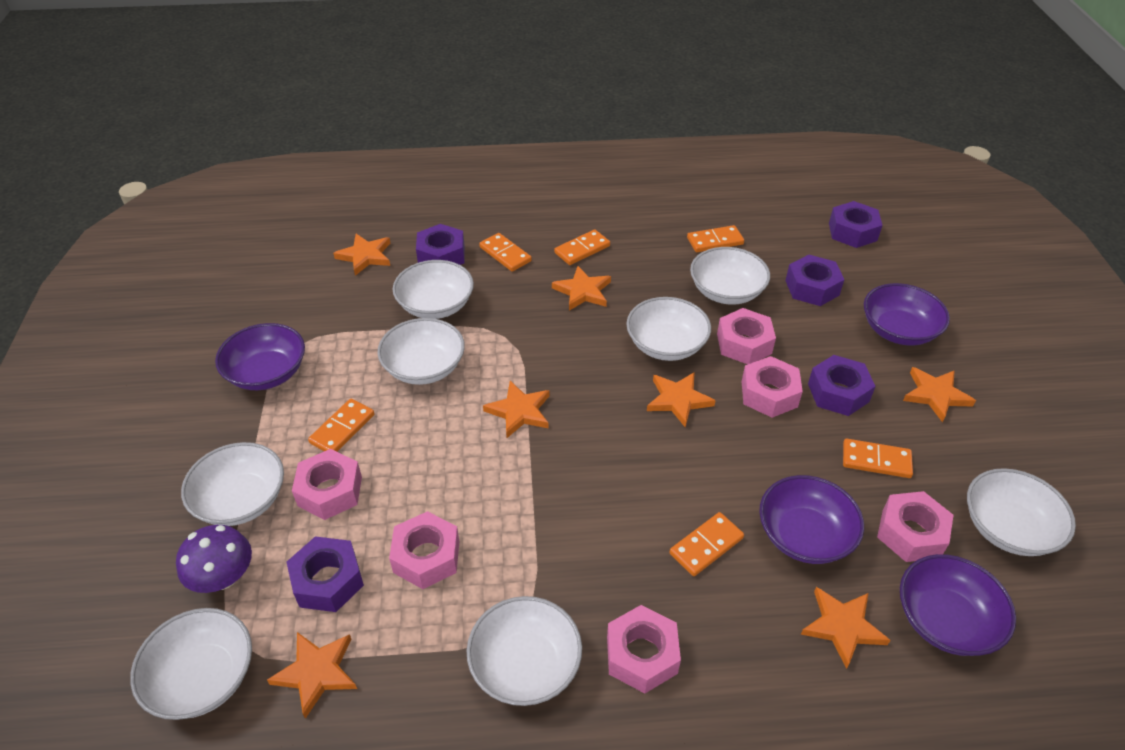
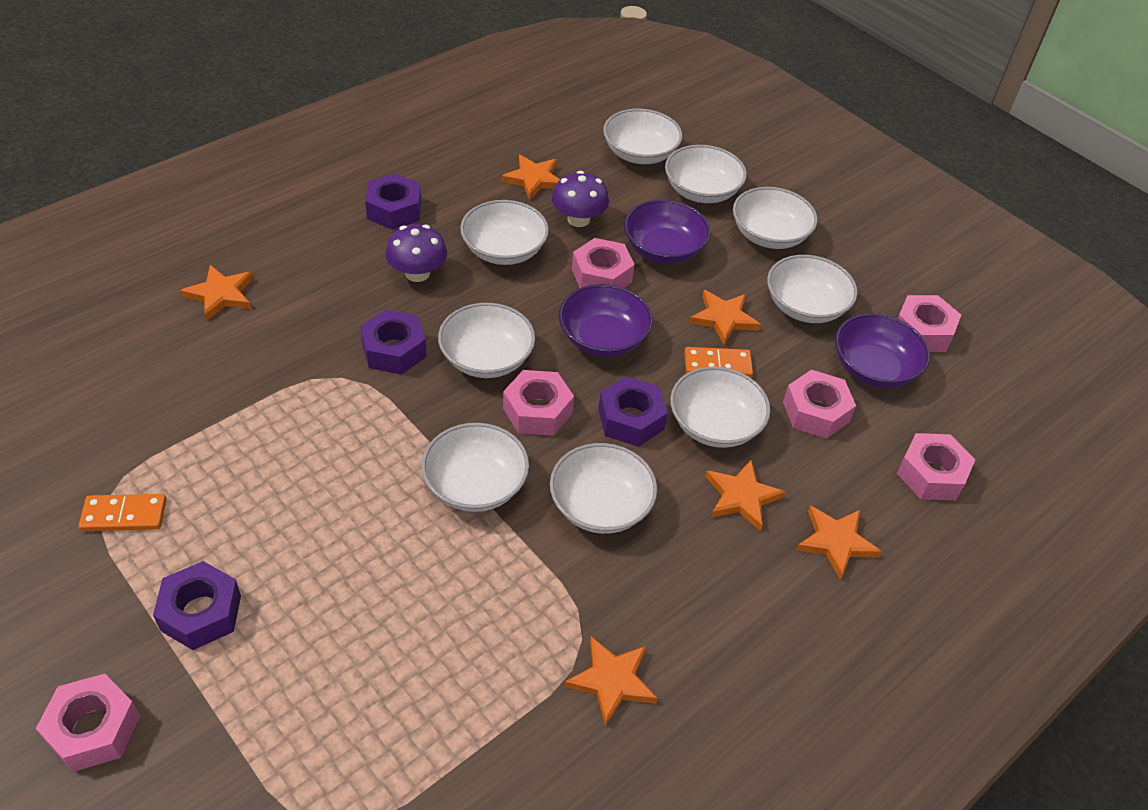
orange domino: 6 -> 2
orange star: 7 -> 6
purple bowl: 4 -> 3
purple mushroom: 1 -> 2
purple nut: 5 -> 4
white bowl: 8 -> 9

